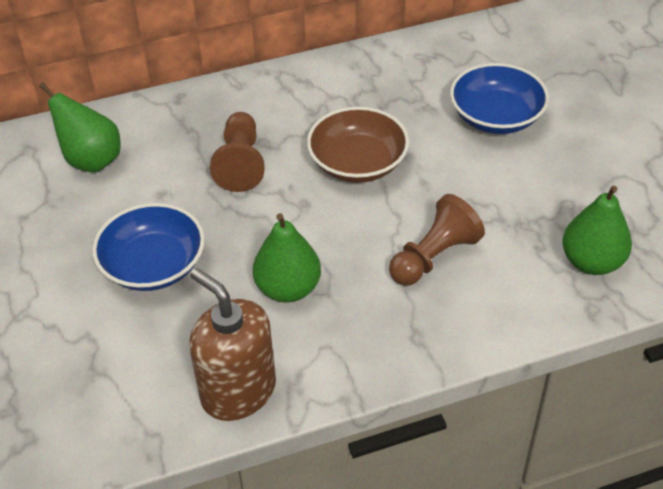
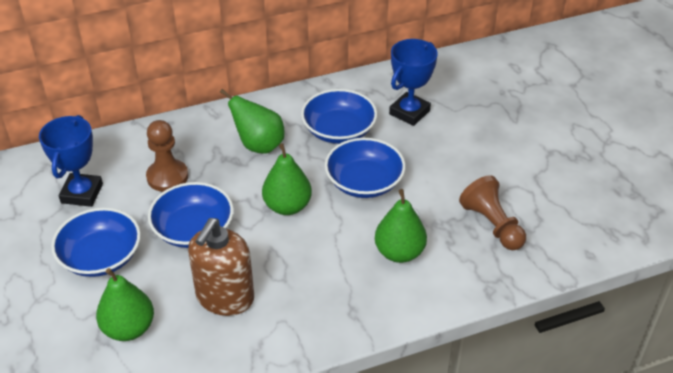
blue bowl: 2 -> 4
blue trophy: 0 -> 2
brown bowl: 1 -> 0
green pear: 3 -> 4

